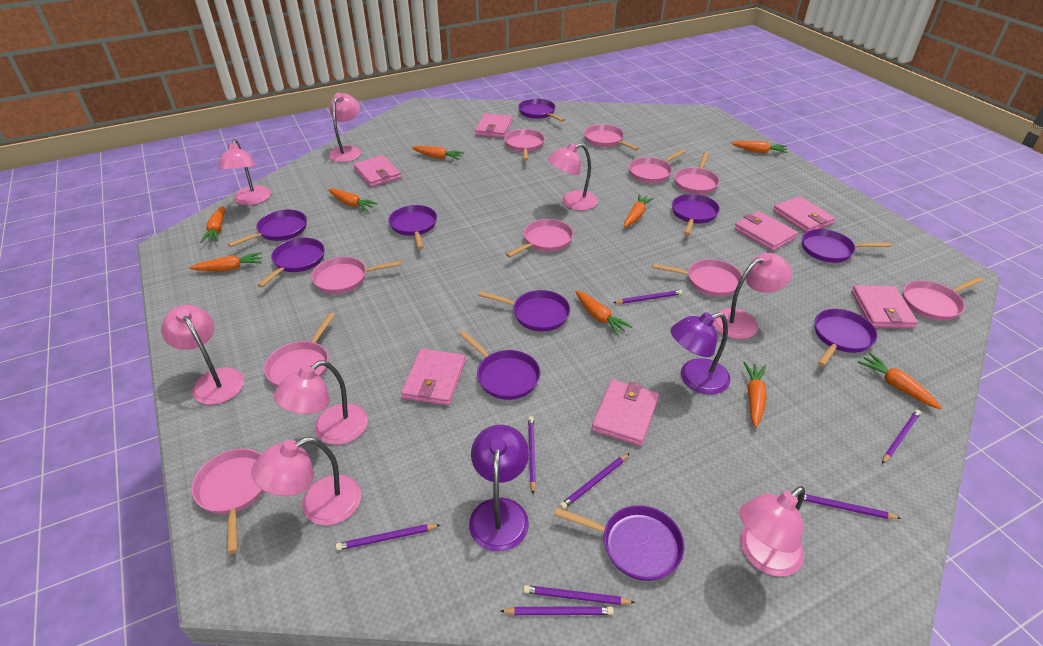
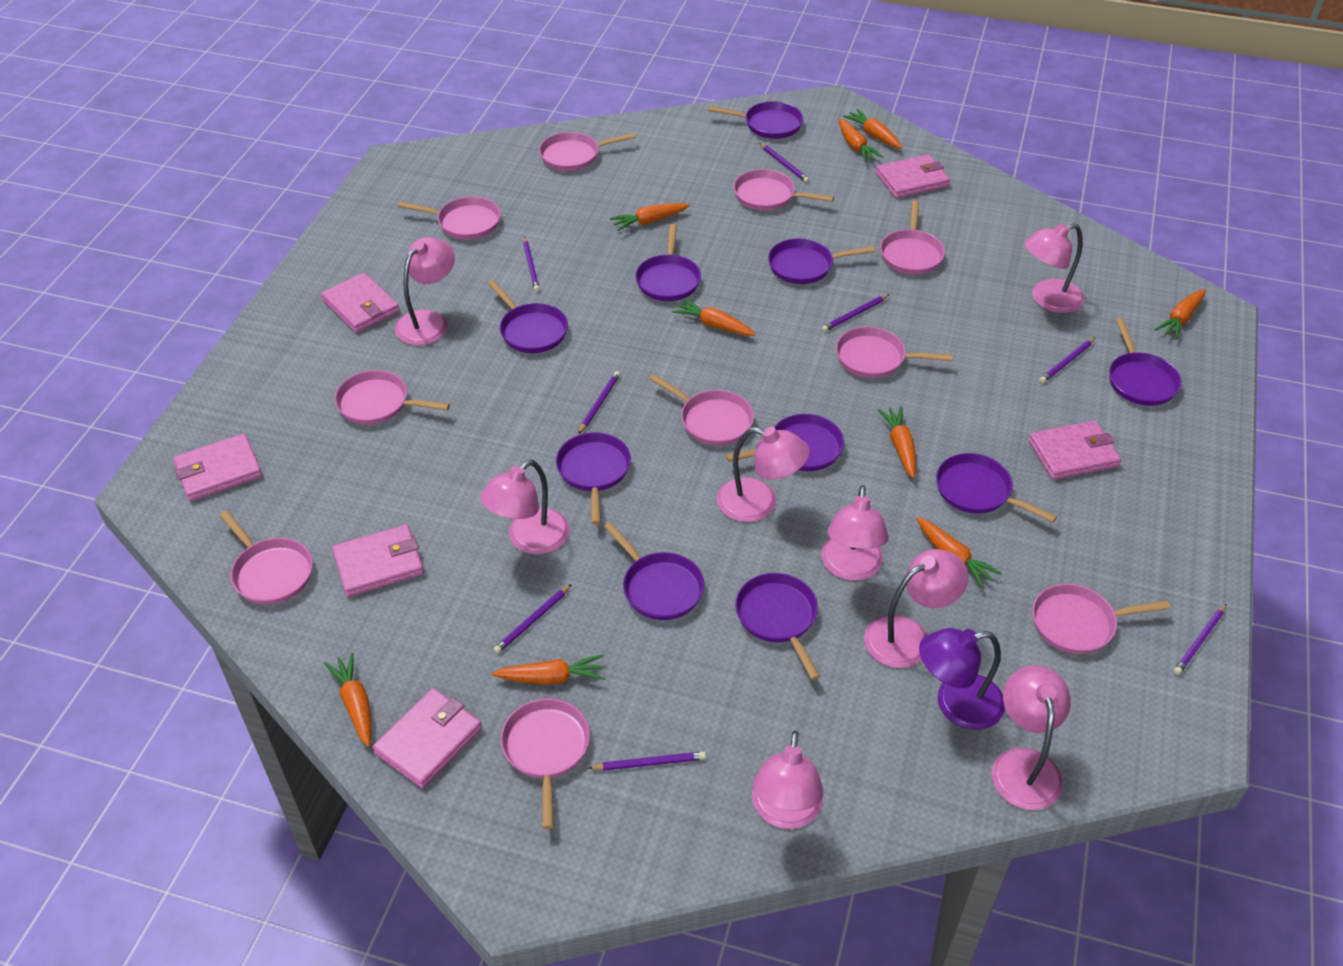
pink wallet: 7 -> 6
purple lamp: 2 -> 1

